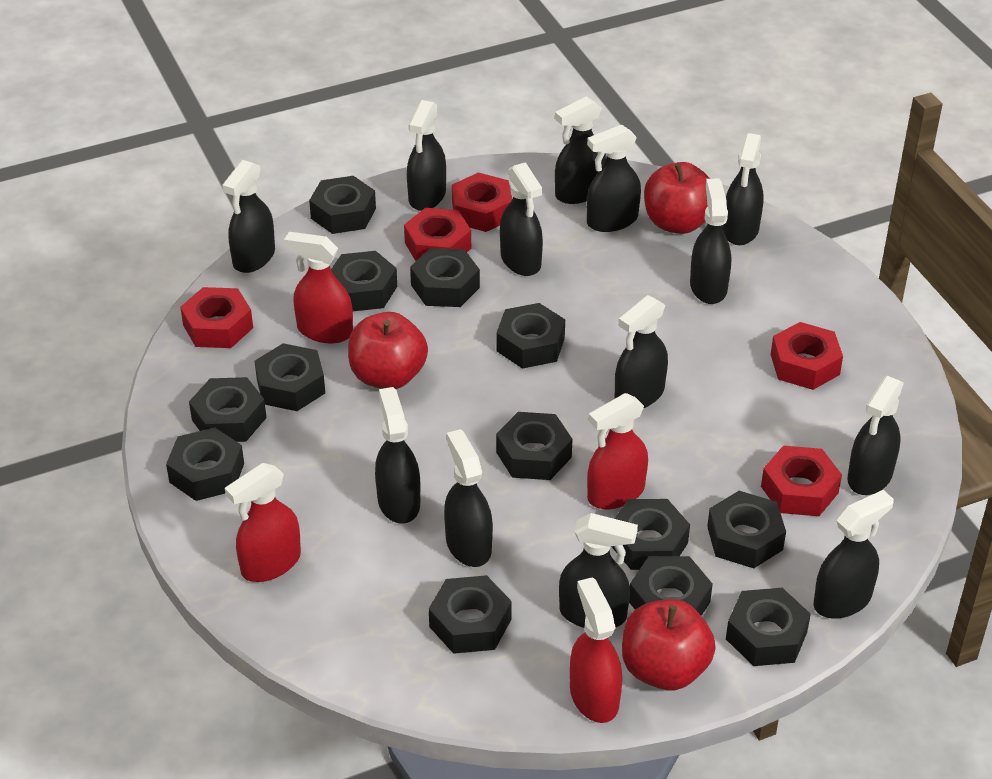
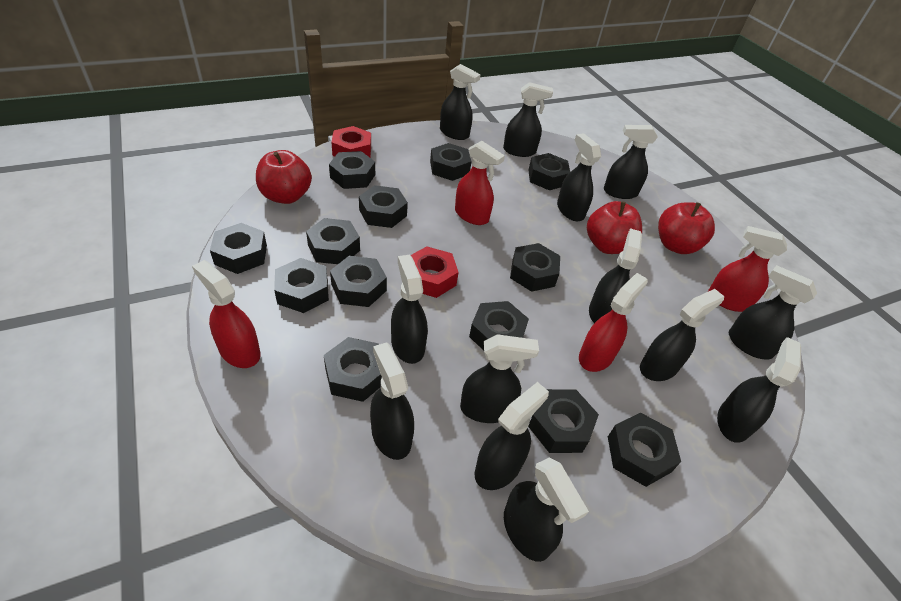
red nut: 5 -> 2

